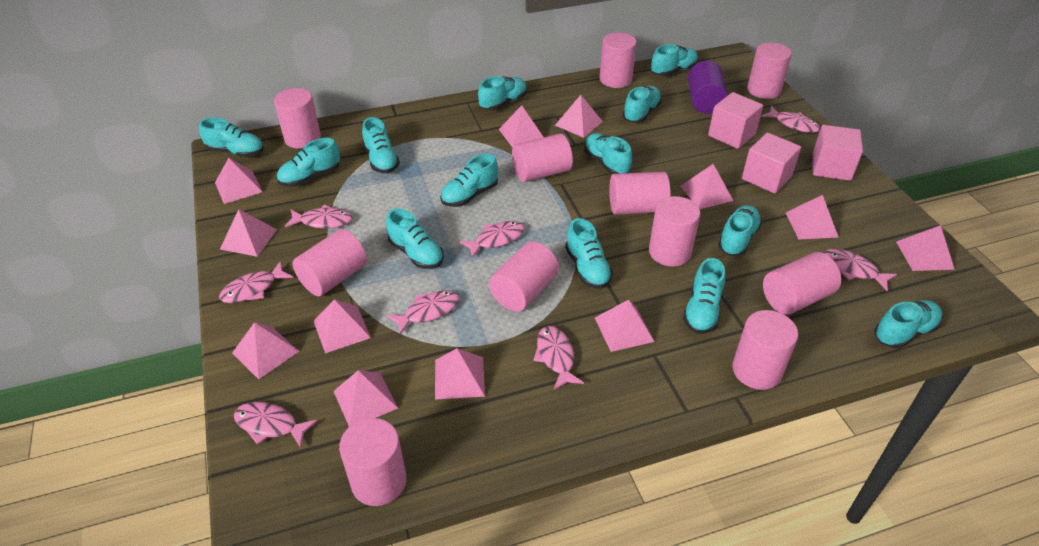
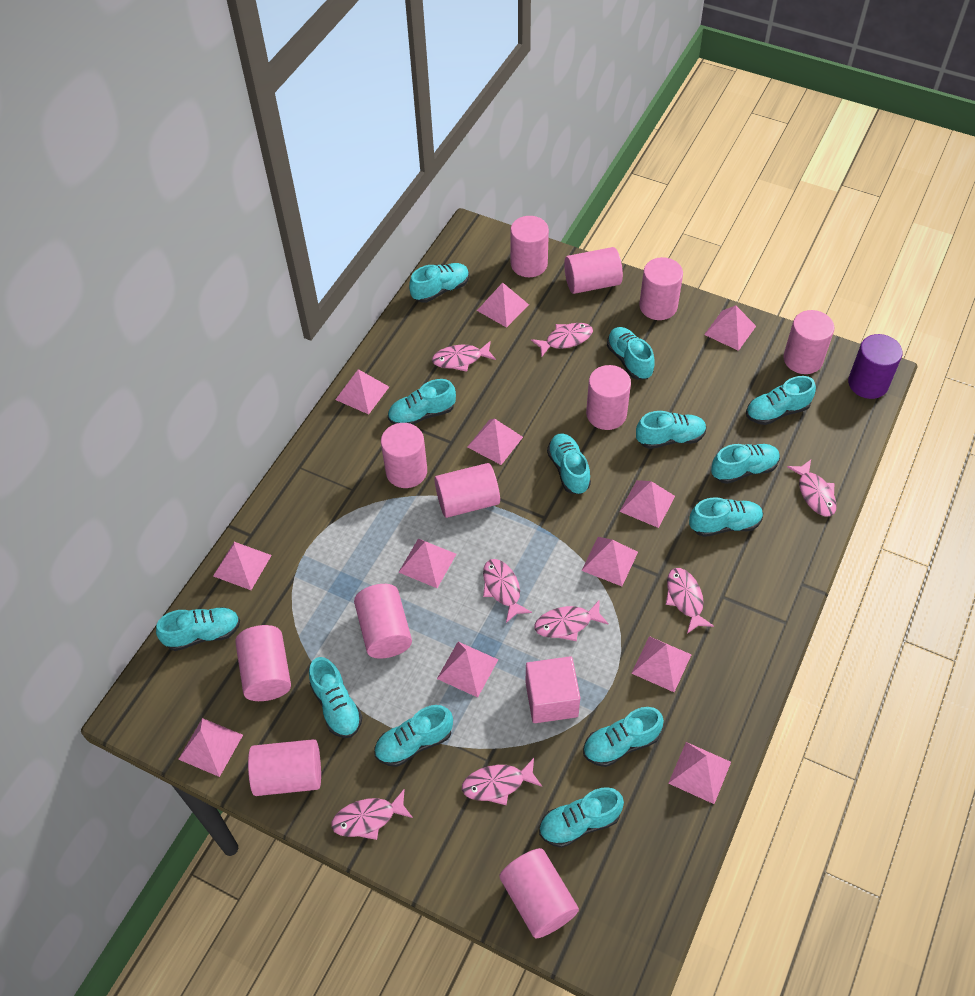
pink cube: 3 -> 1

